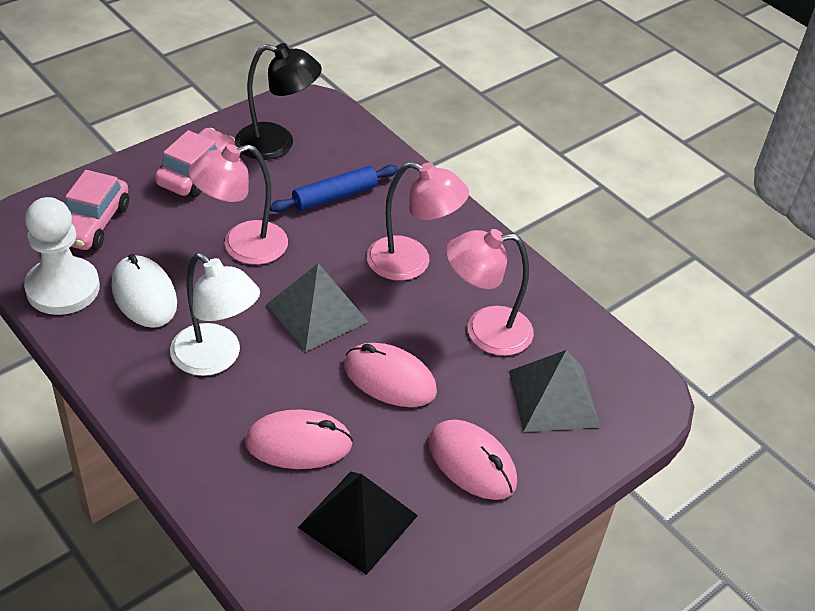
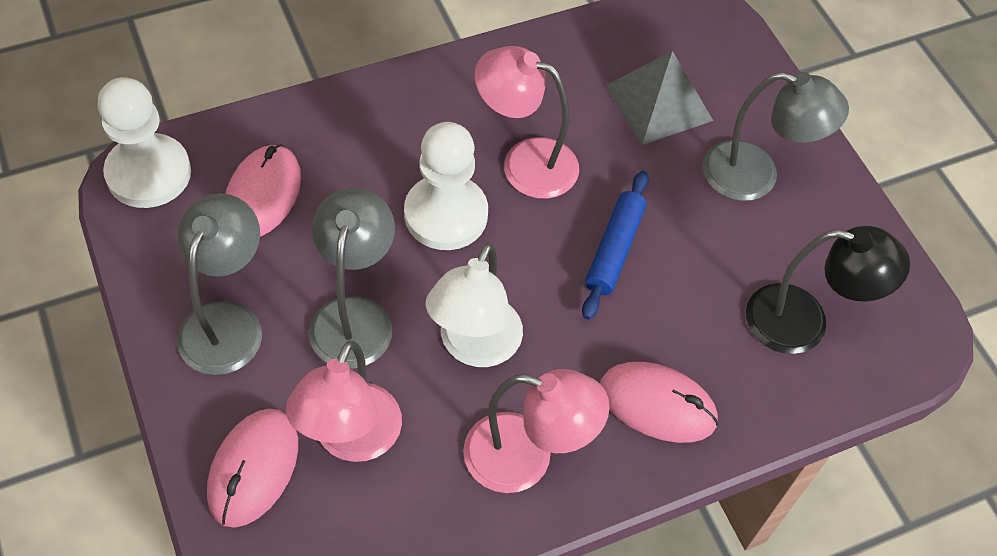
black pyramid: 1 -> 0
grey lamp: 0 -> 3
grey pyramid: 2 -> 1
pink car: 2 -> 0
white mouse: 1 -> 0
white pawn: 1 -> 2

